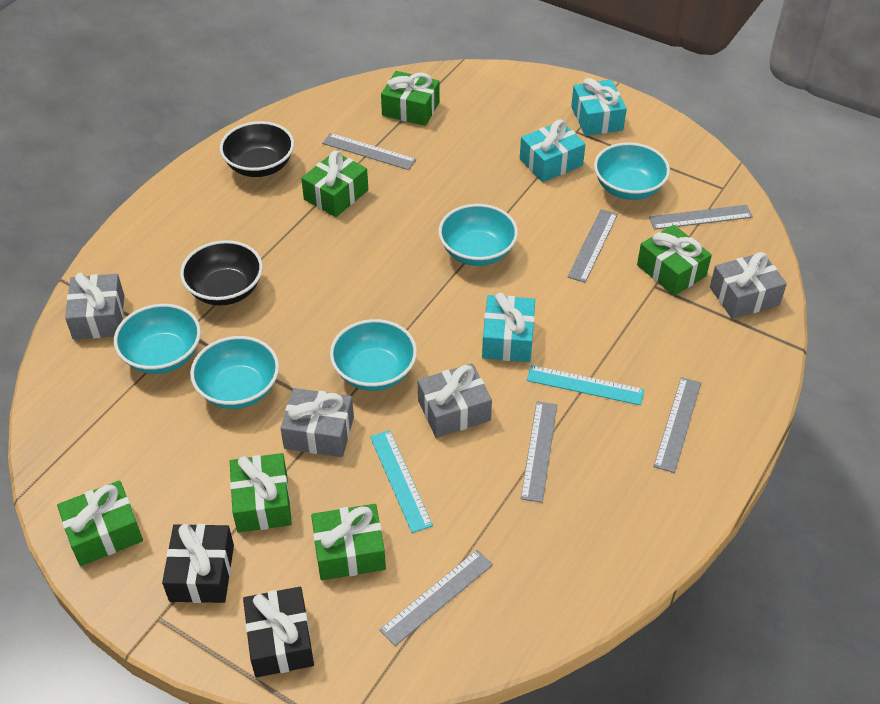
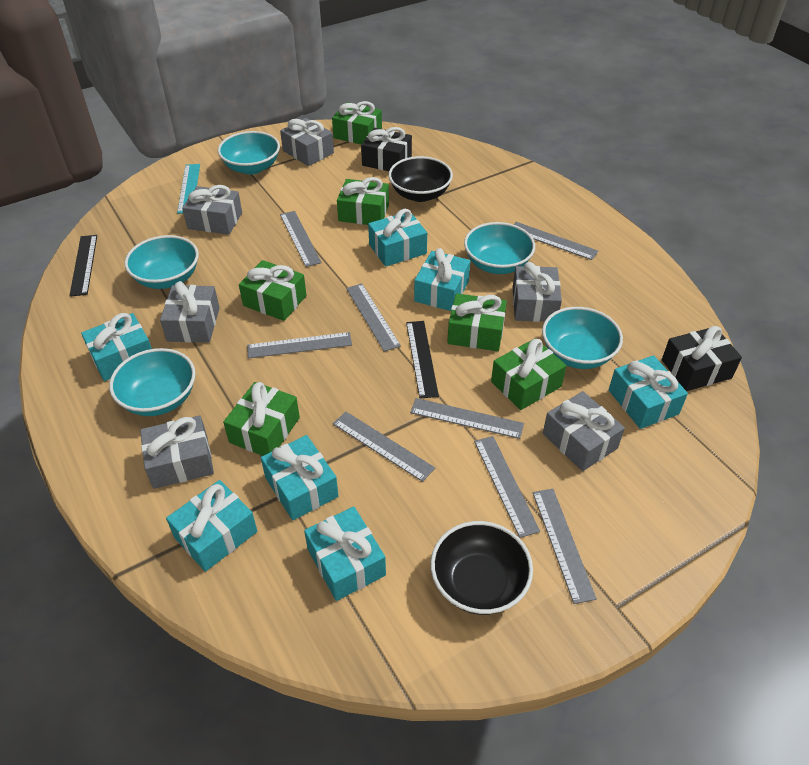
black ruler: 0 -> 2
grey gift: 4 -> 6
grey ruler: 6 -> 8
turquoise gift: 3 -> 7
turquoise ruler: 2 -> 1

